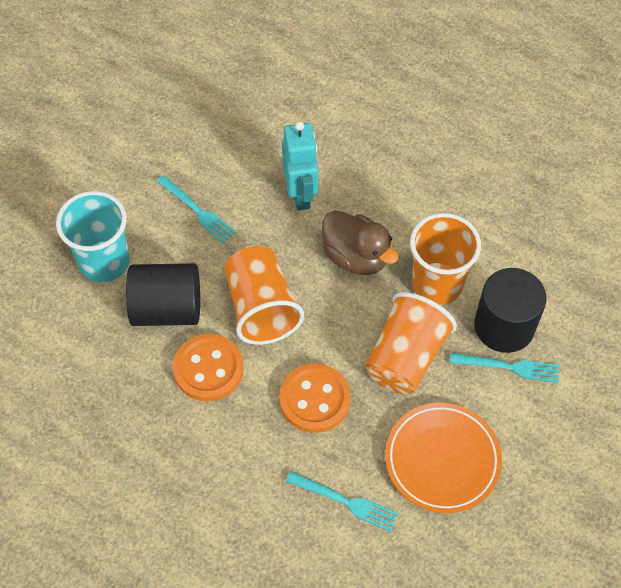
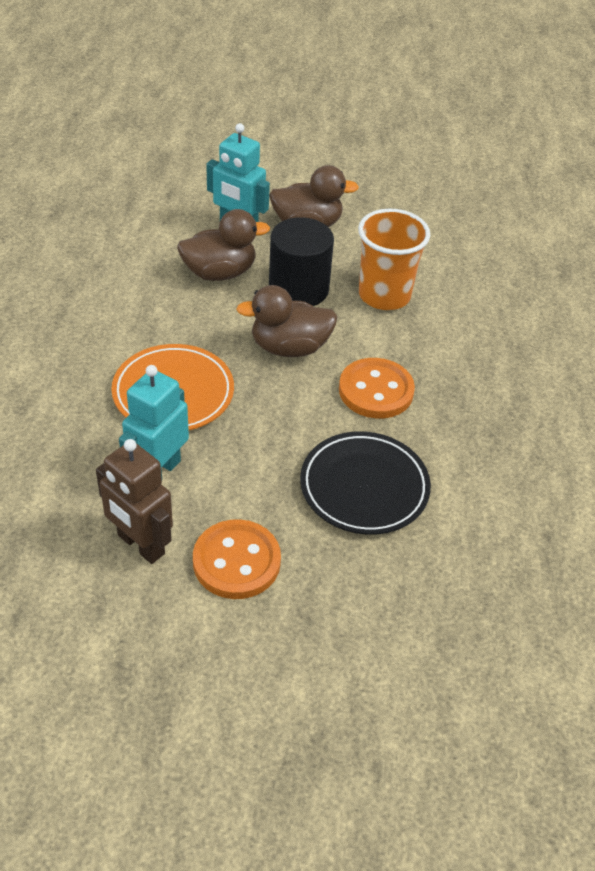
black cylinder: 2 -> 1
black plate: 0 -> 1
brown duck: 1 -> 3
brown robot: 0 -> 1
orange cup: 3 -> 1
turquoise cup: 1 -> 0
turquoise fork: 3 -> 0
turquoise robot: 1 -> 2

